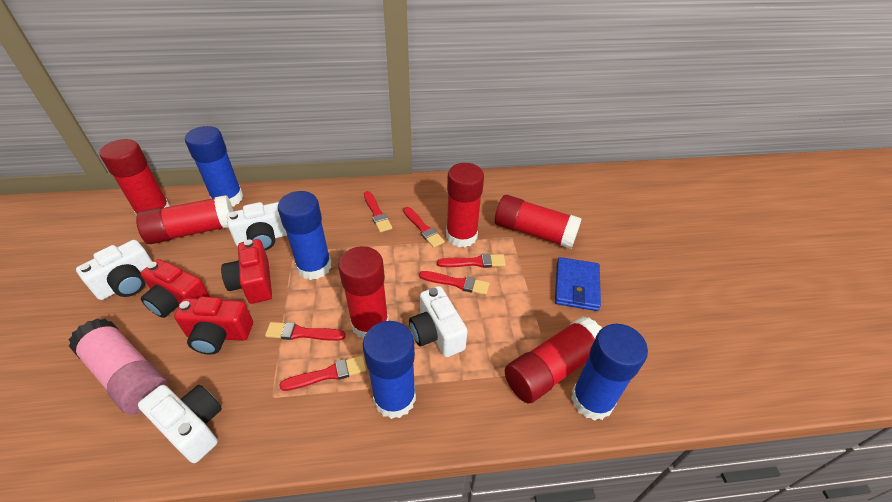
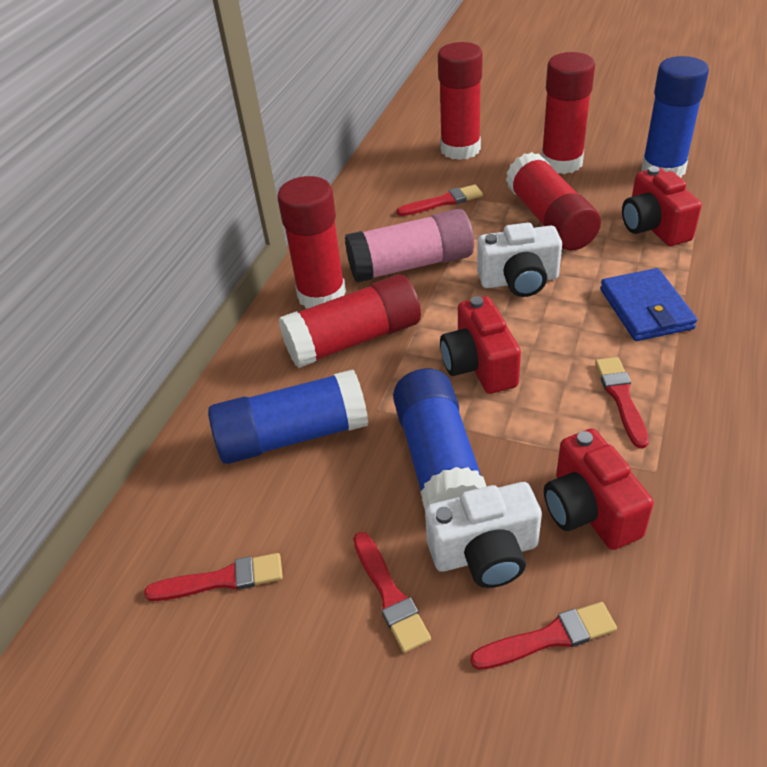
blue glue stick: 4 -> 3
red brush: 6 -> 5
red glue stick: 6 -> 5
white camera: 4 -> 2

